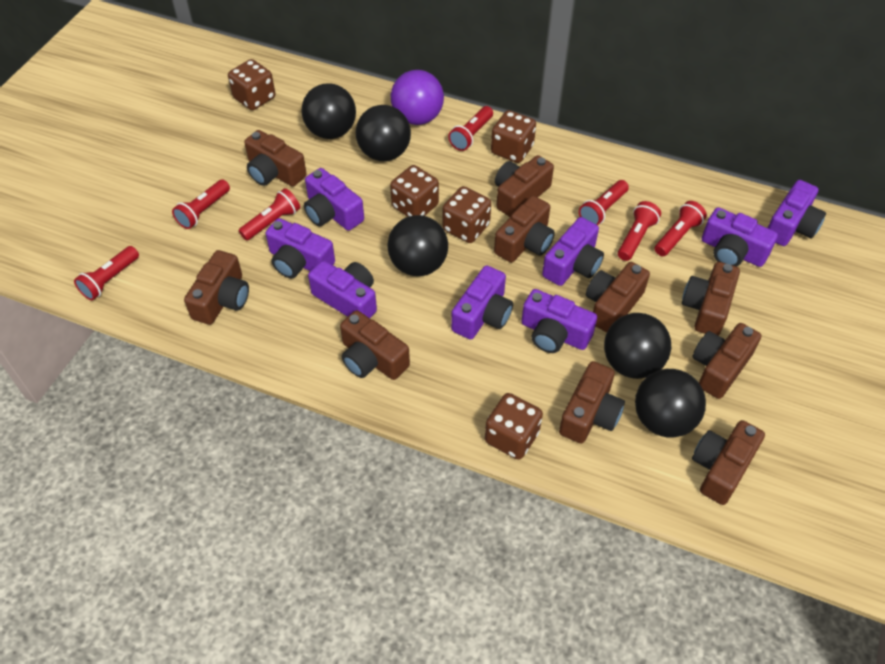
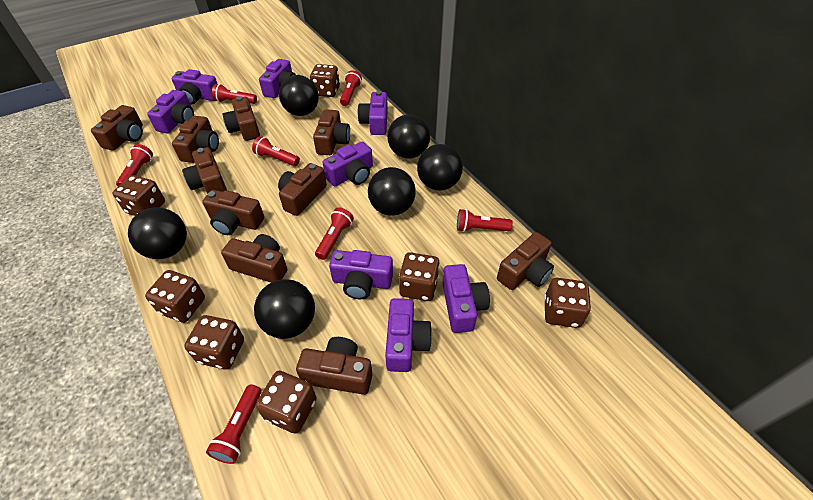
black ball: 5 -> 6
brown dice: 5 -> 7
purple ball: 1 -> 0

